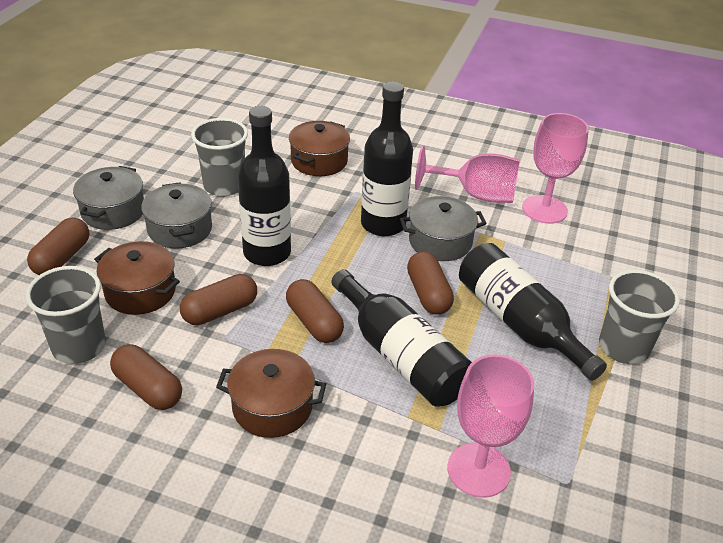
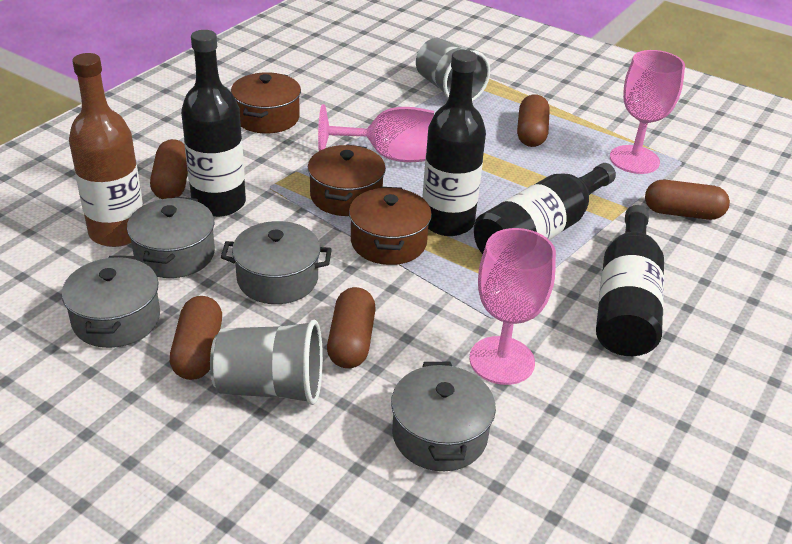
brown bottle: 0 -> 1
grey cup: 3 -> 2
grey pot: 3 -> 4

